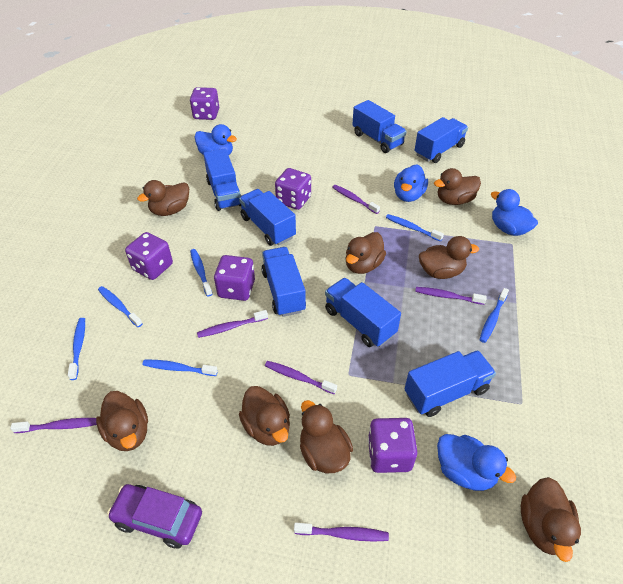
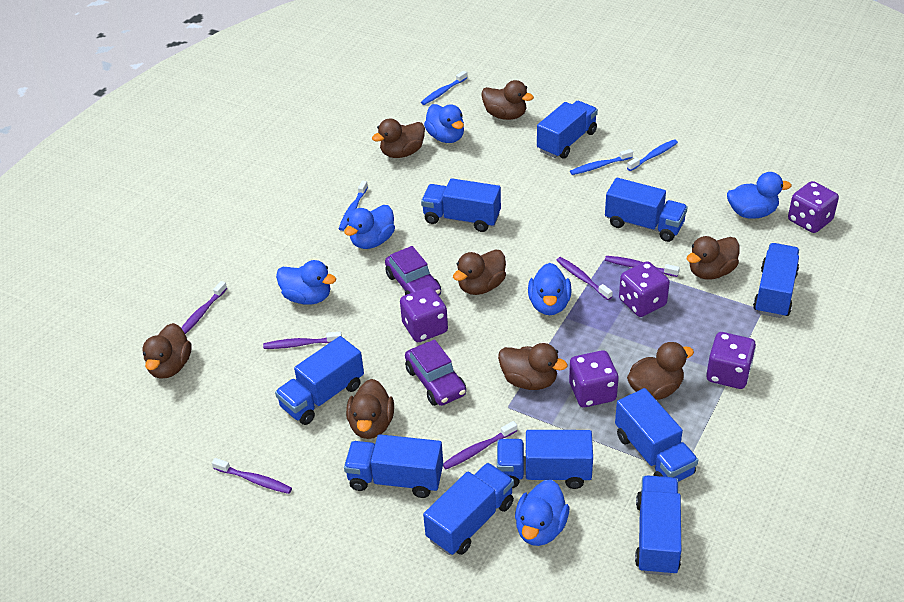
blue duck: 4 -> 6
blue toothbrush: 6 -> 4
blue truck: 7 -> 10
purple car: 1 -> 2

